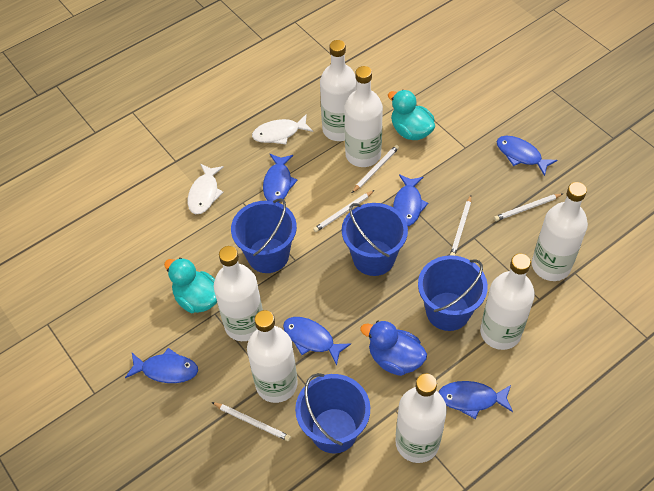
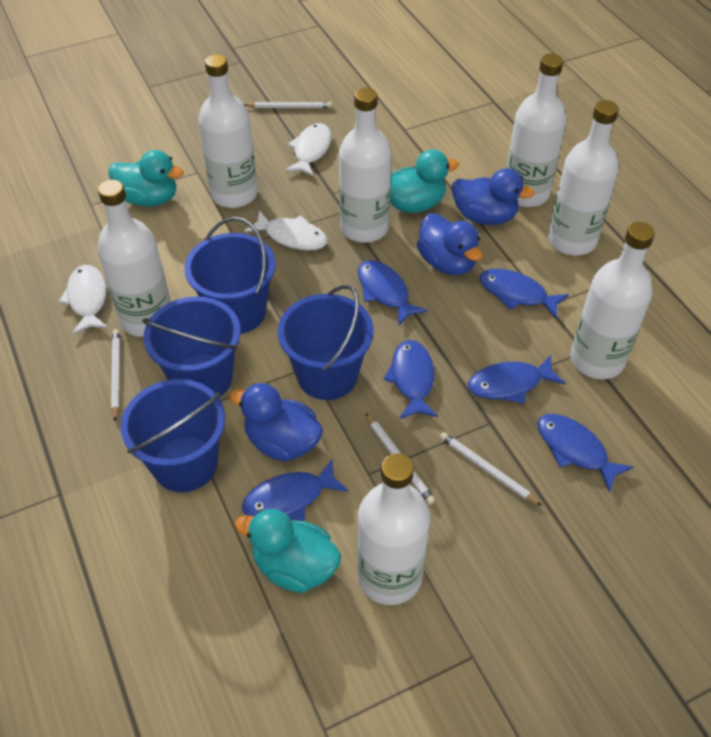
blue duck: 1 -> 3
turquoise duck: 2 -> 3
white fish: 2 -> 3
white pencil: 5 -> 4

